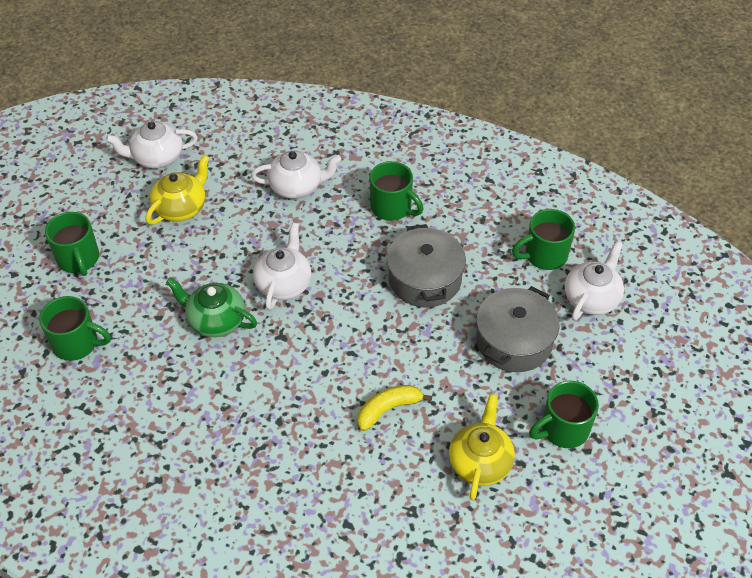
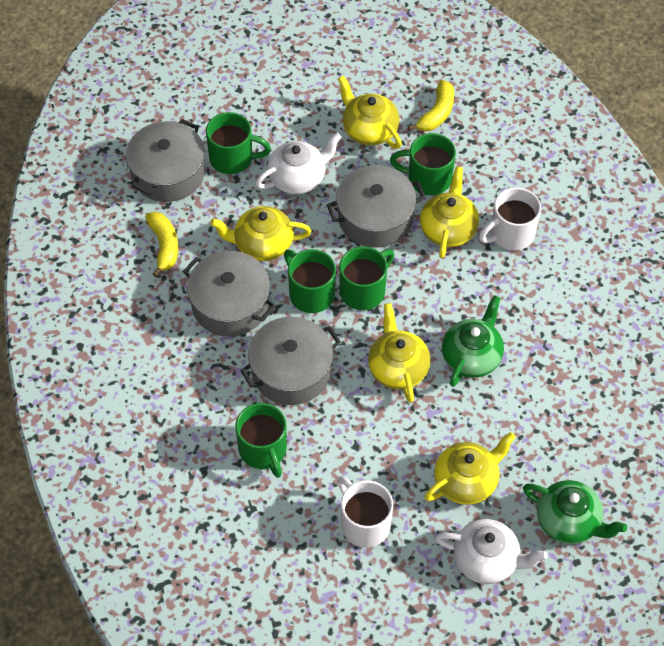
green teapot: 1 -> 2
grey pot: 2 -> 4
white mug: 0 -> 2
white teapot: 4 -> 2
yellow banana: 1 -> 2
yellow teapot: 2 -> 5

